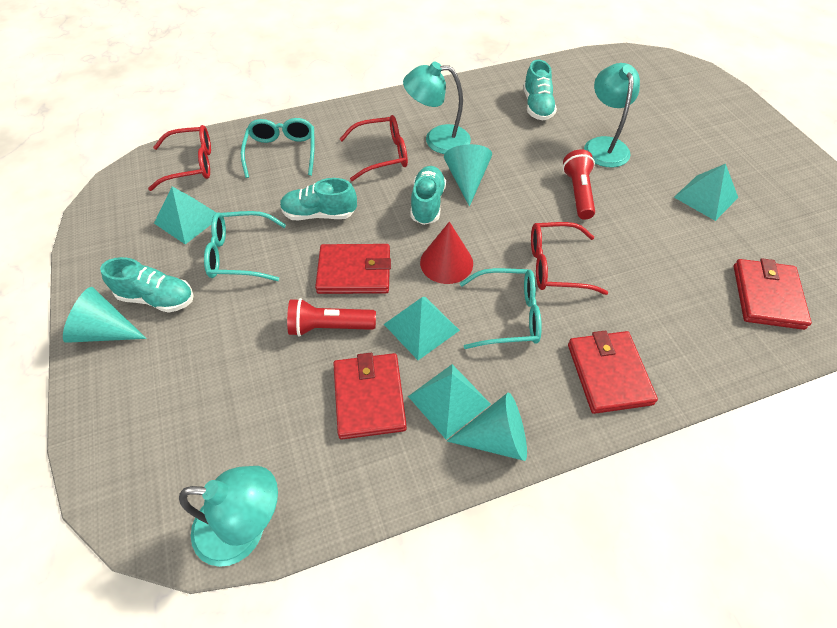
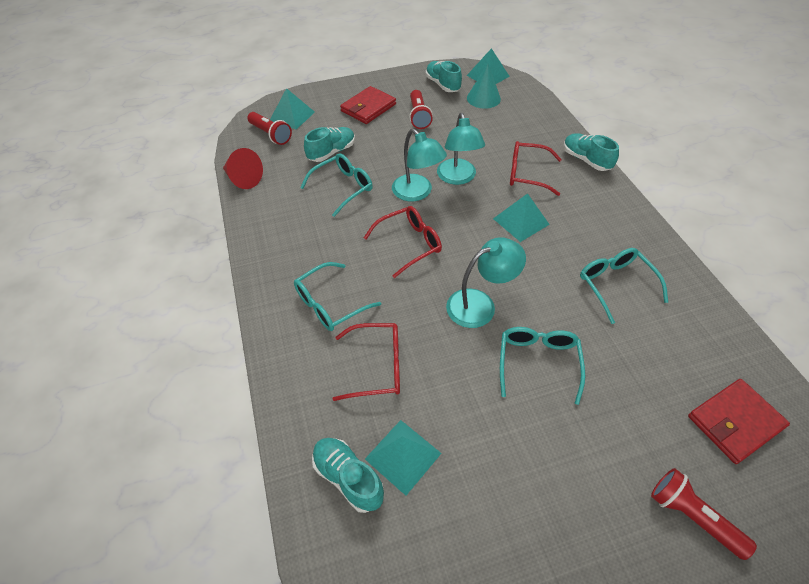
red flashlight: 2 -> 3
red wallet: 4 -> 2
turquoise cone: 3 -> 1
turquoise glasses: 3 -> 4

